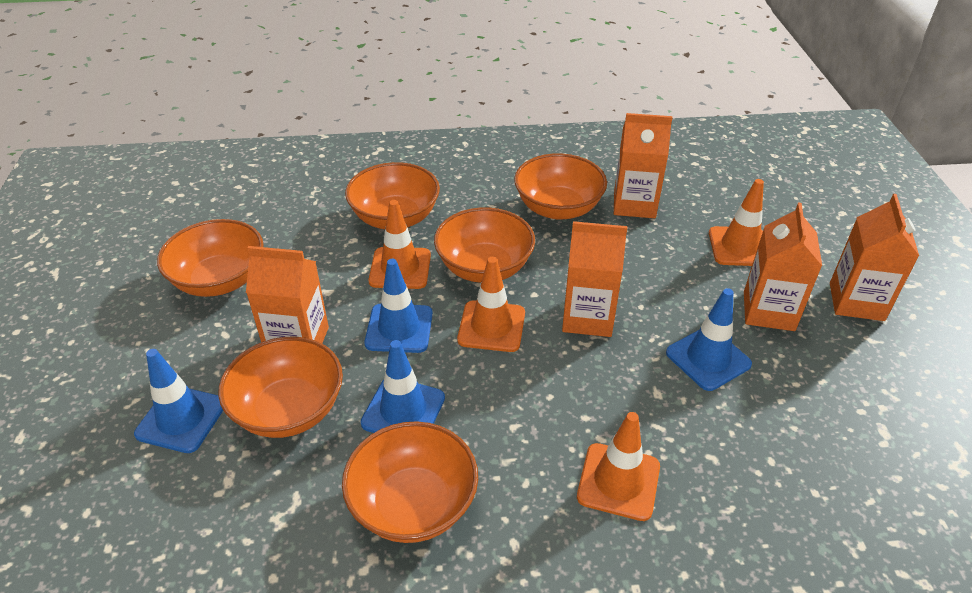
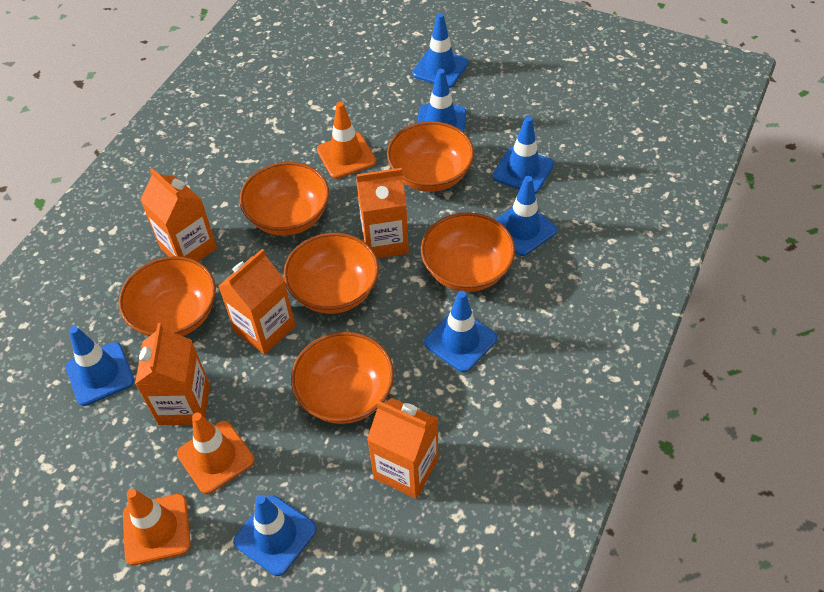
blue traffic cone: 4 -> 7
orange traffic cone: 4 -> 3

